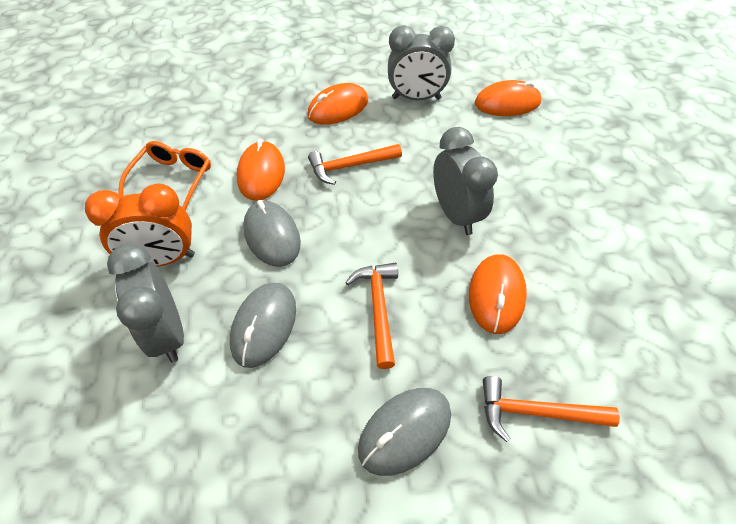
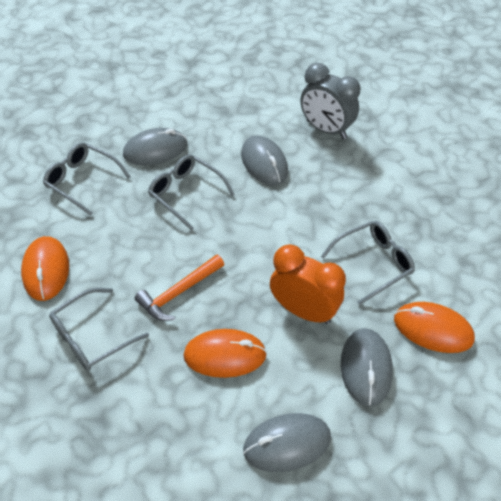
grey clock: 3 -> 1
grey glasses: 0 -> 4
grey mouse: 3 -> 4
orange glasses: 1 -> 0
orange hammer: 3 -> 1
orange mouse: 4 -> 3

